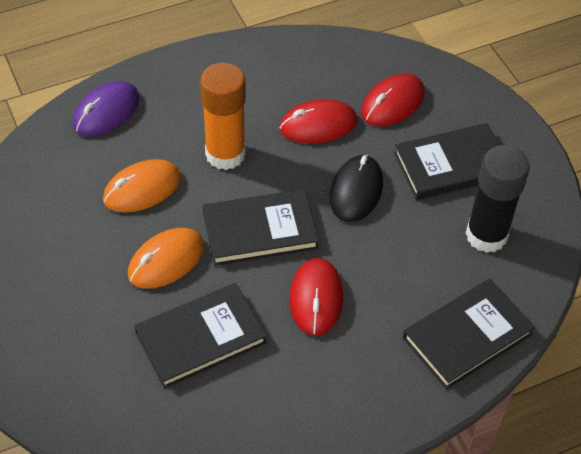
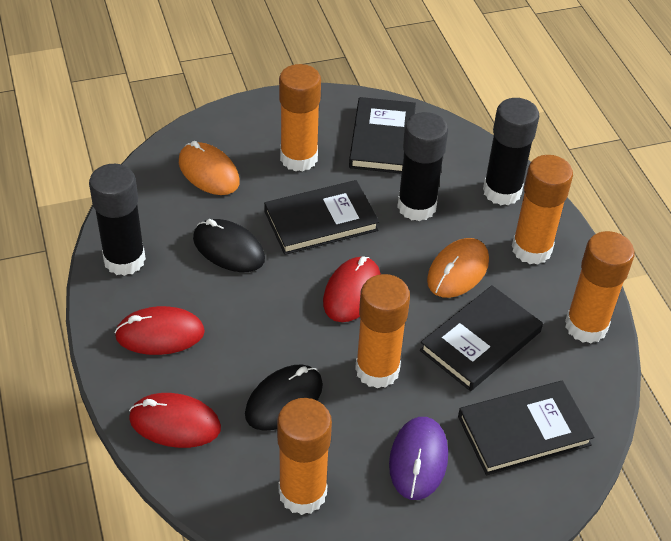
black glue stick: 1 -> 3
black mouse: 1 -> 2
orange glue stick: 1 -> 5

